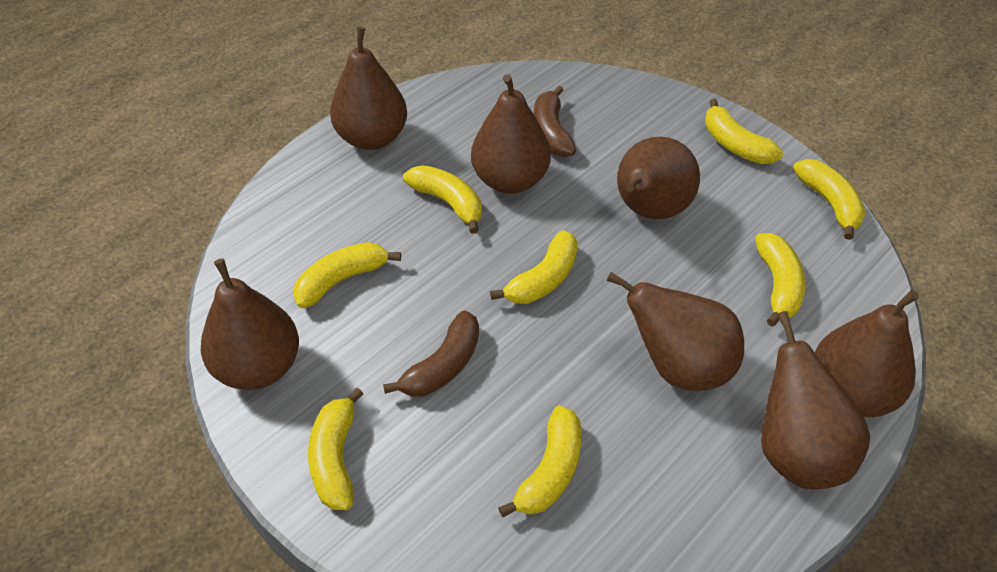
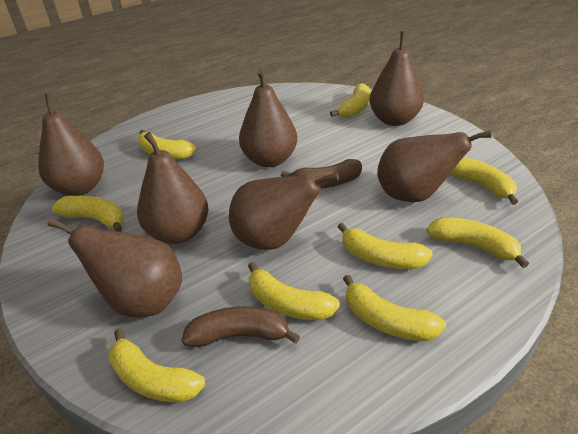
yellow banana: 8 -> 9

